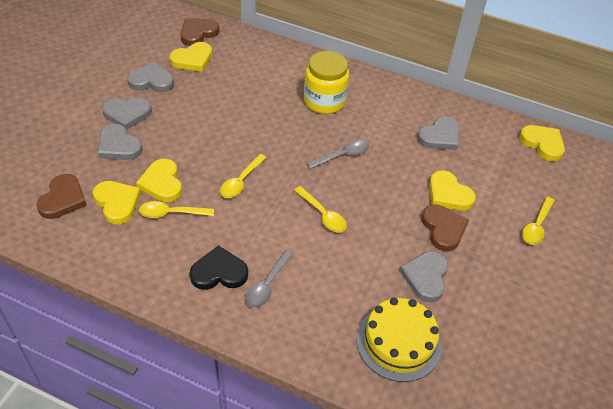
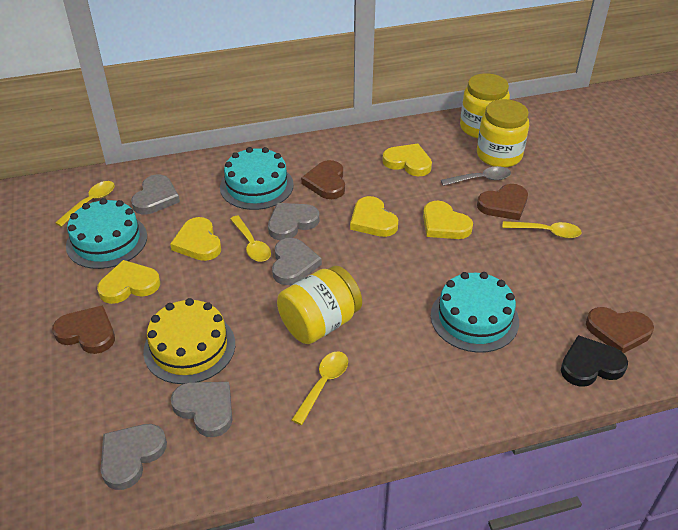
brown heart: 3 -> 4
grey spoon: 2 -> 1
turquoise cake: 0 -> 3
yellow jar: 1 -> 3

